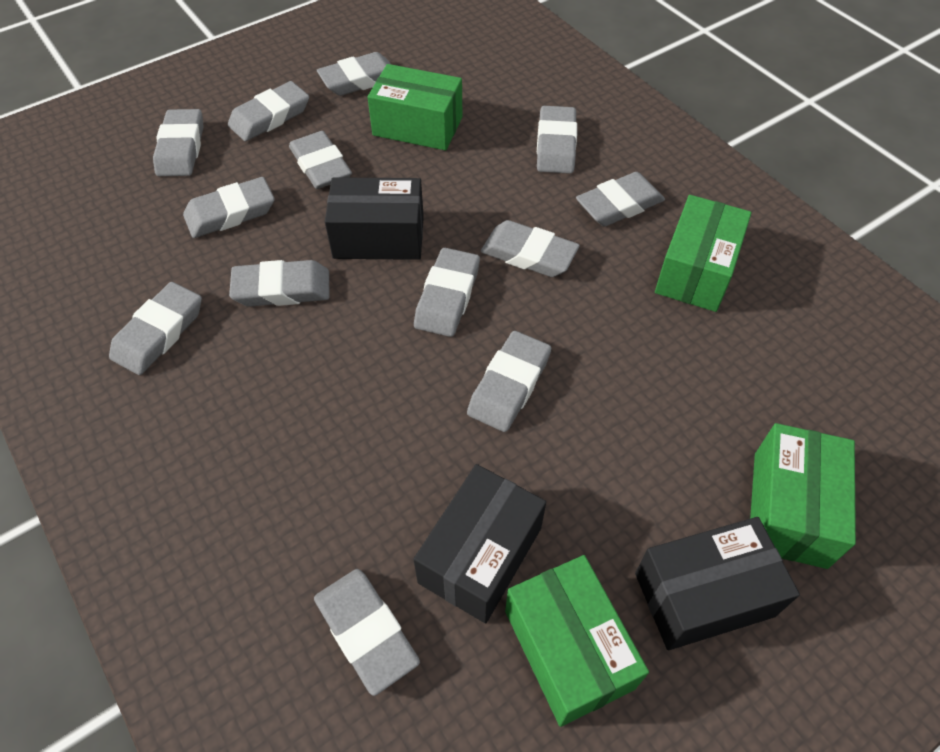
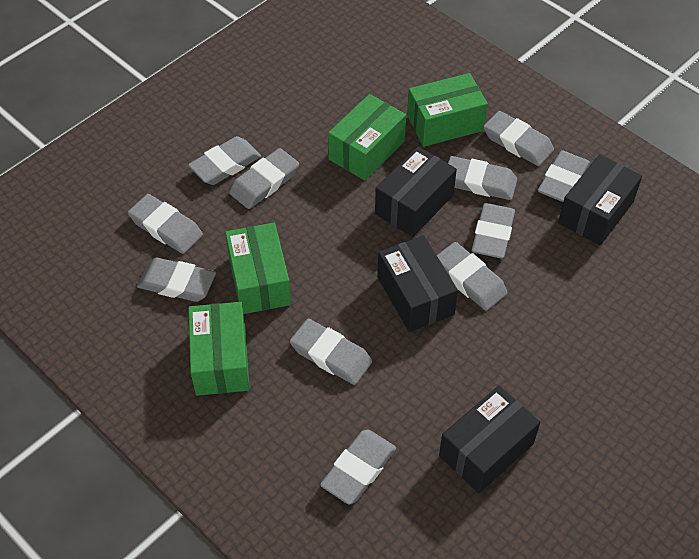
black box: 3 -> 4
grey eraser: 13 -> 11

